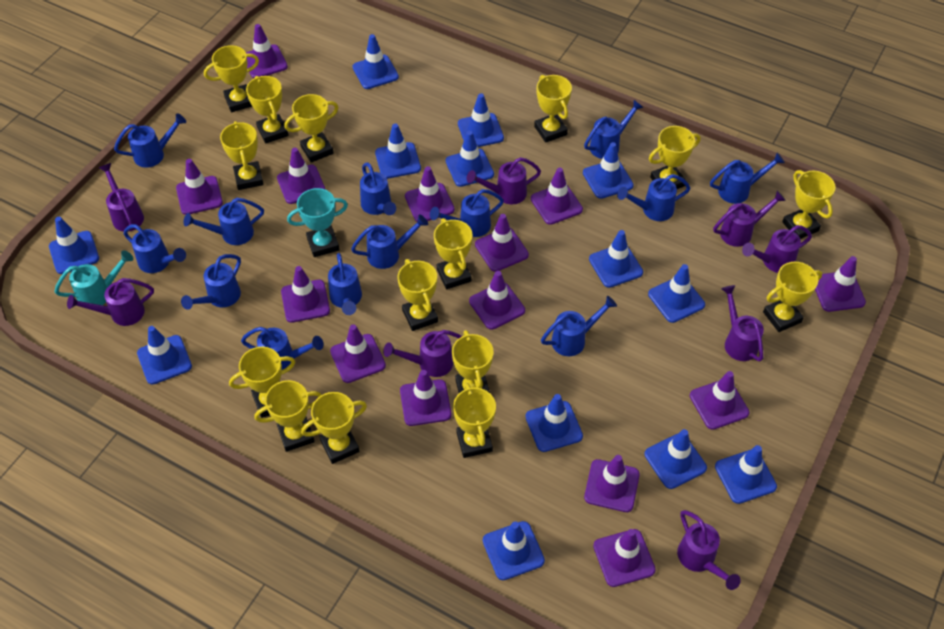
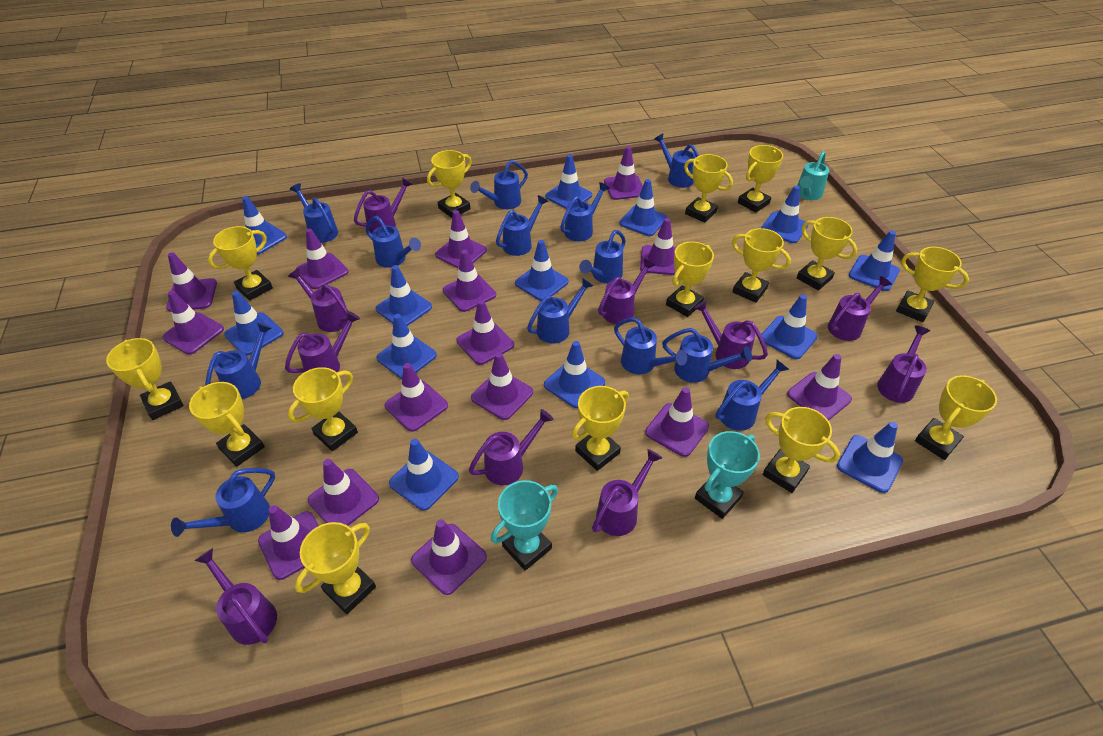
purple traffic cone: 14 -> 15
purple watering can: 8 -> 10
turquoise trophy: 1 -> 2

